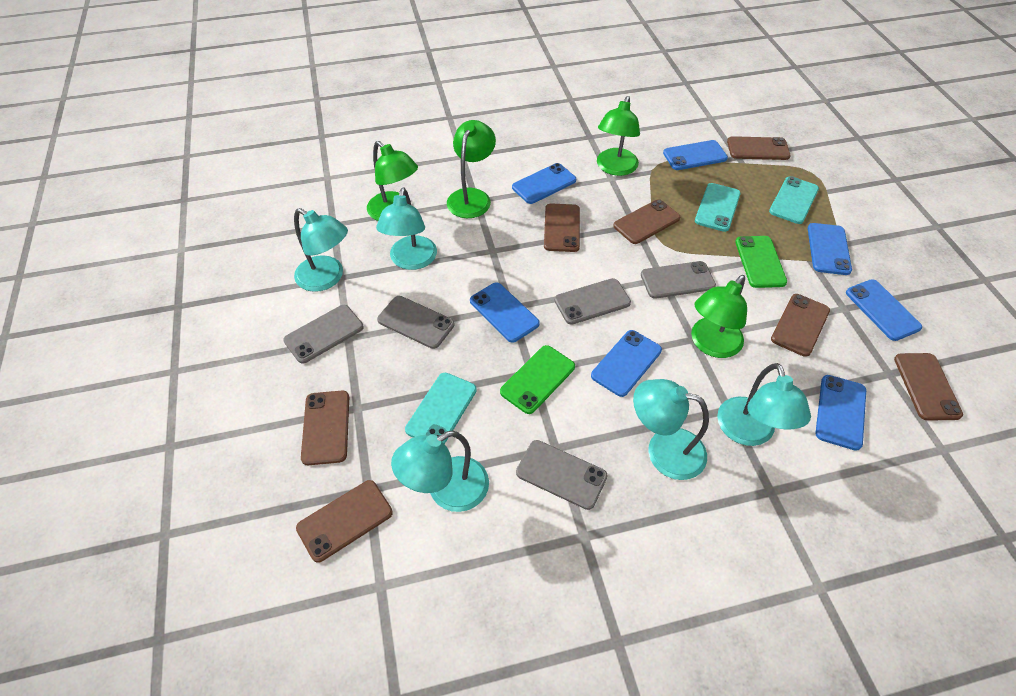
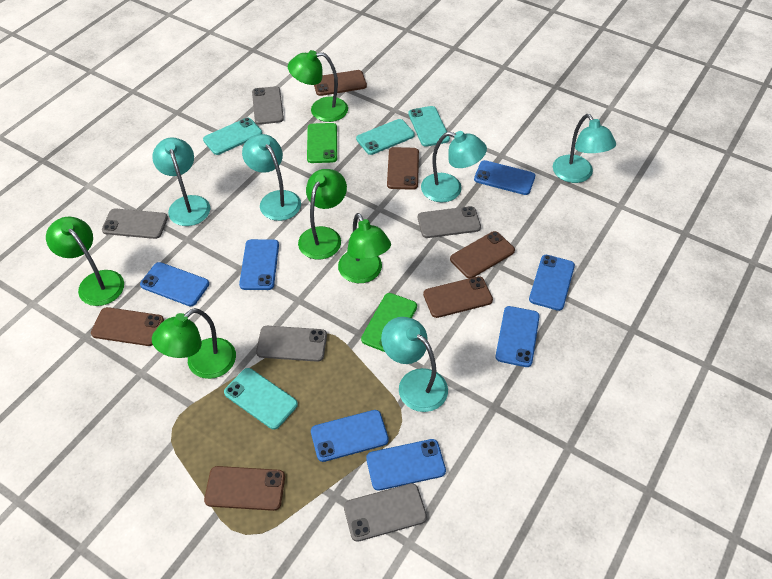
brown phone: 7 -> 6
green lamp: 4 -> 5
turquoise phone: 3 -> 4

